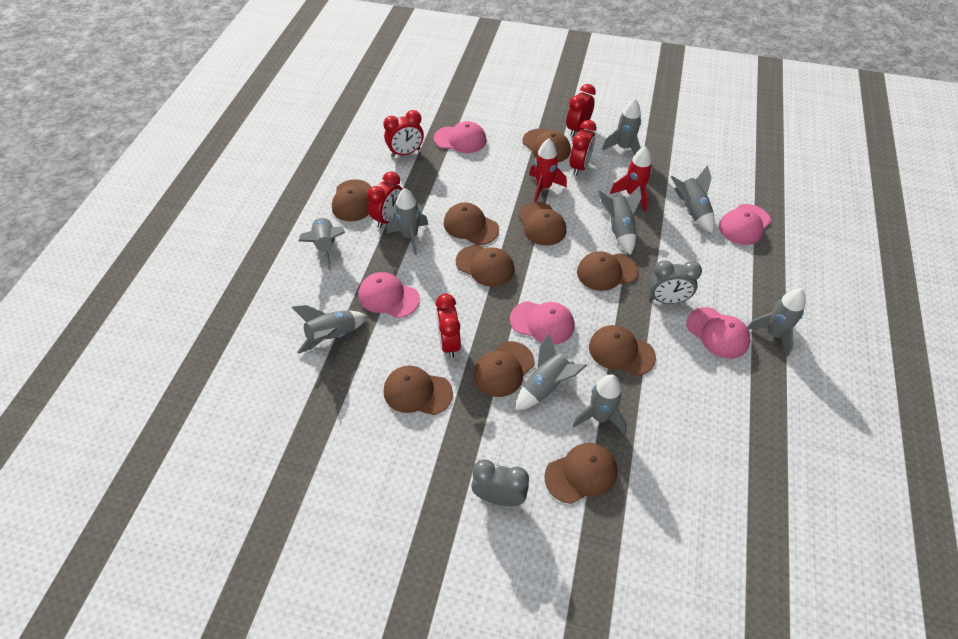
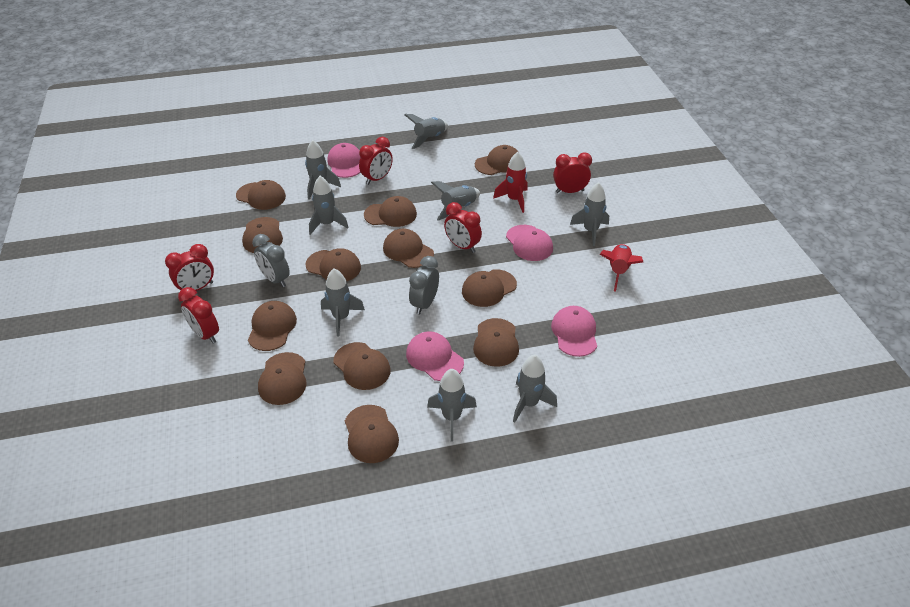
brown cap: 10 -> 12
grey rocket: 9 -> 8
pink cap: 5 -> 4

